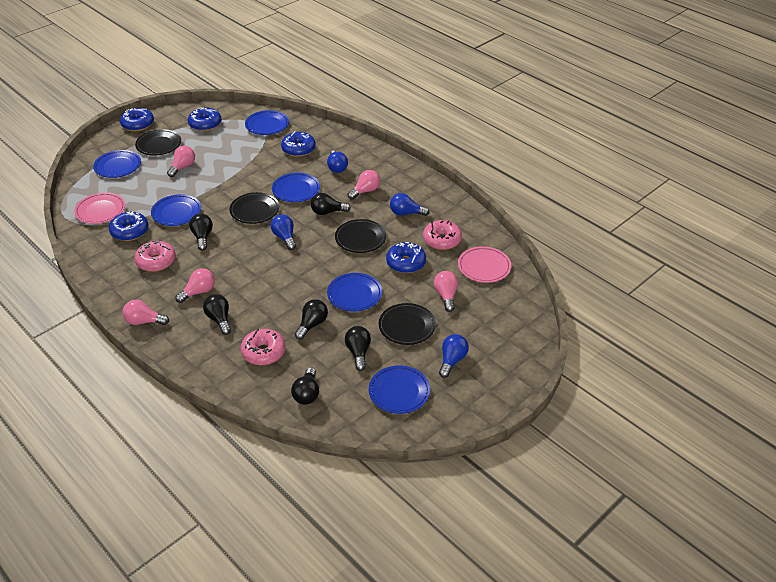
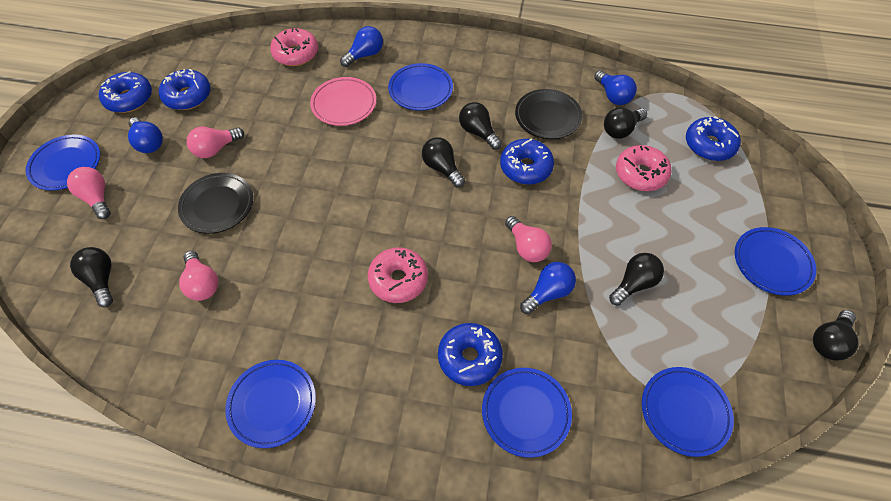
black plate: 4 -> 2
pink light bulb: 5 -> 4
pink plate: 2 -> 1

